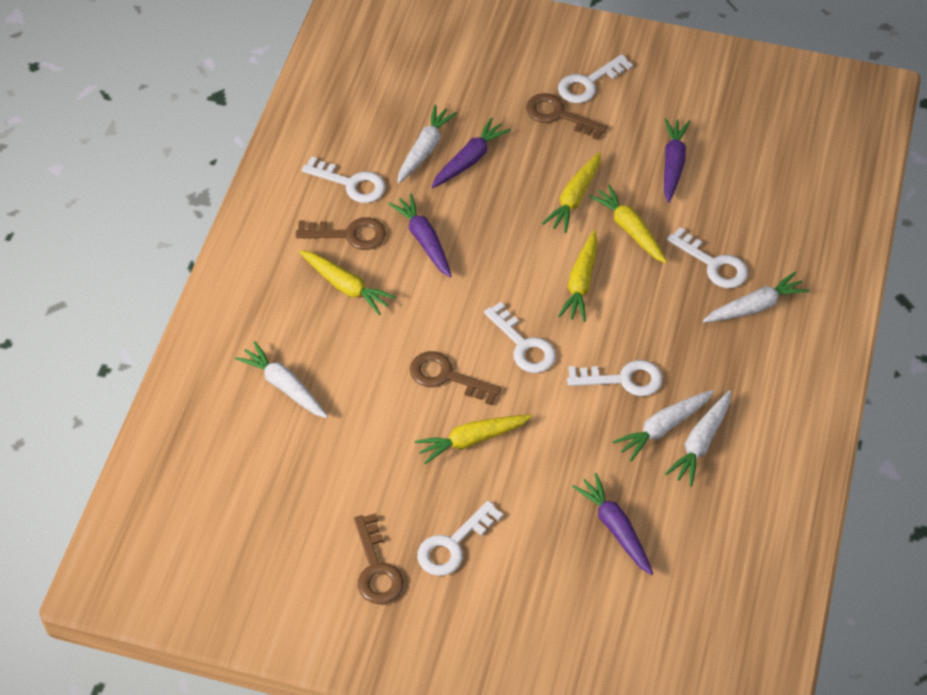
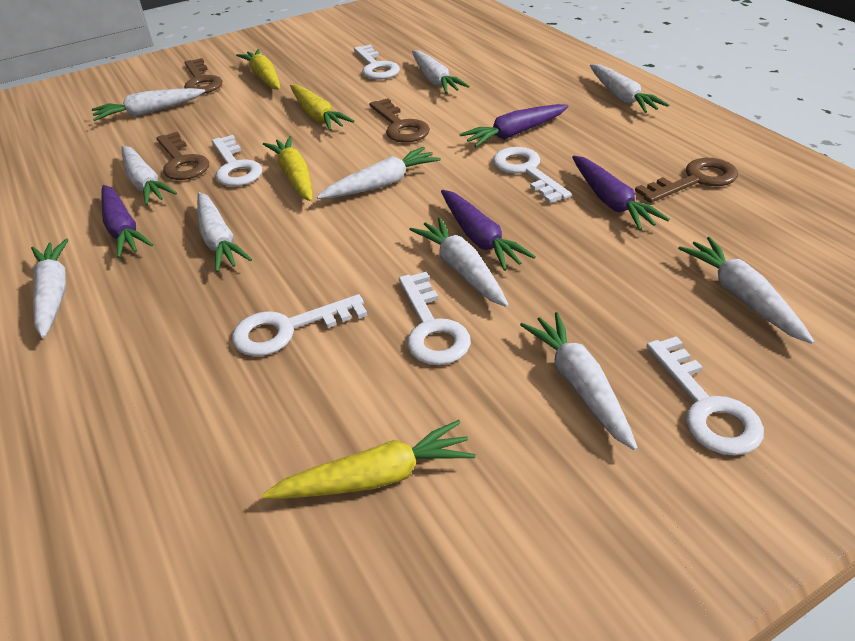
white carrot: 5 -> 10
yellow carrot: 5 -> 4

